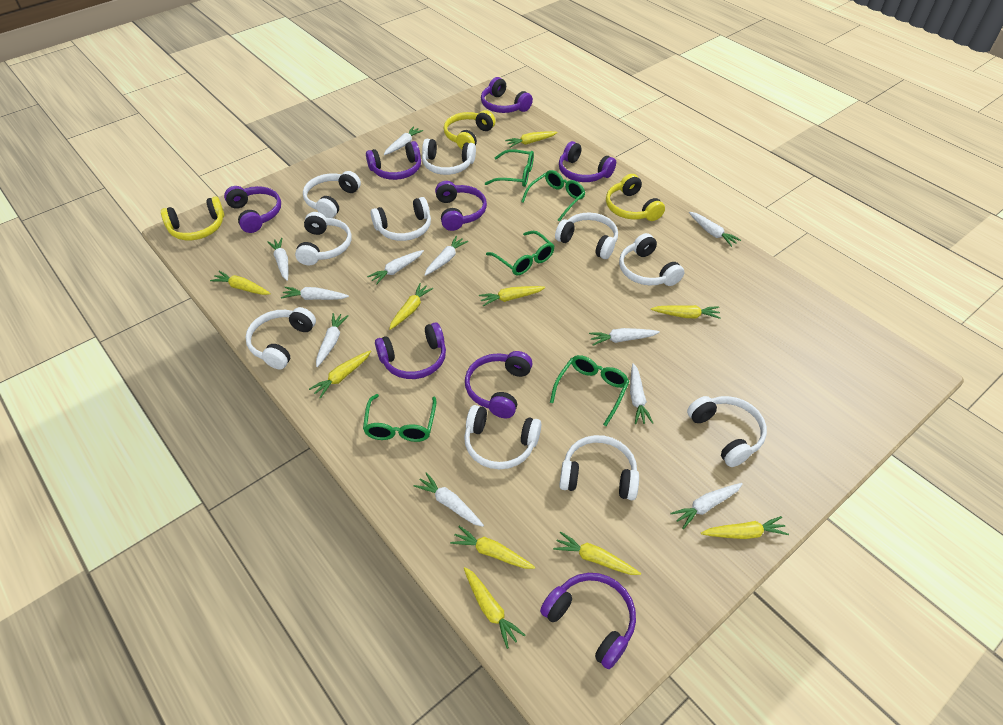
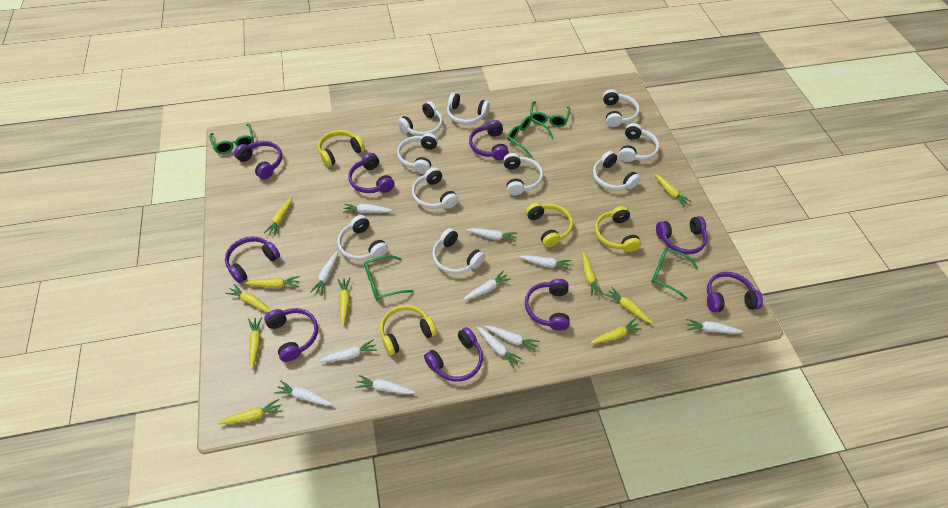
purple headphones: 8 -> 9
yellow headphones: 3 -> 4

